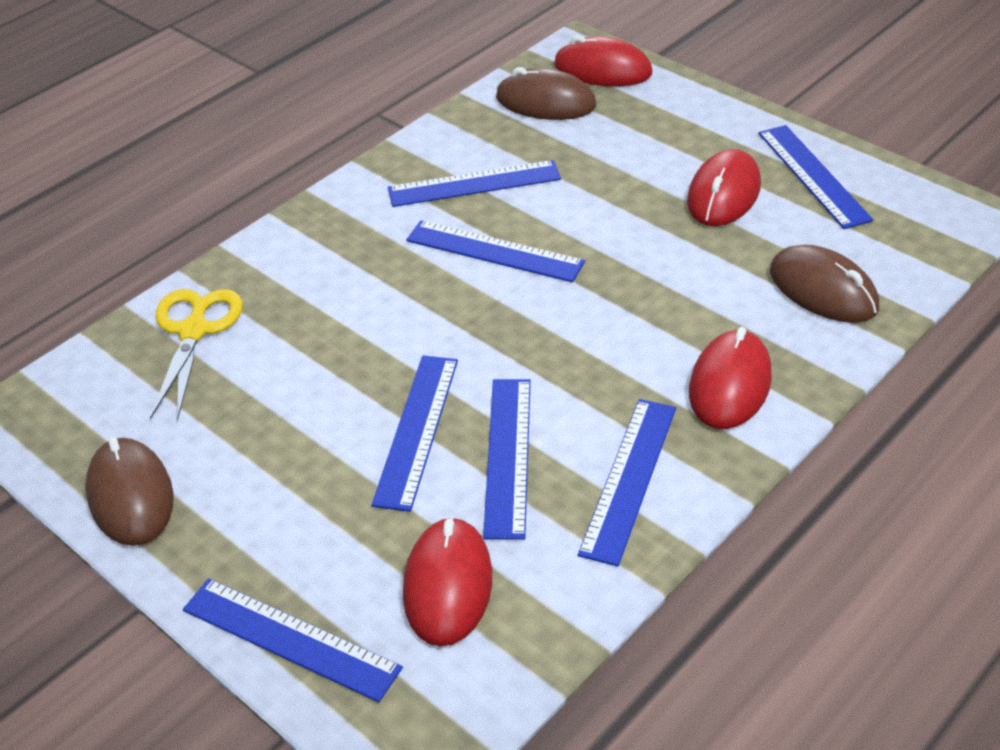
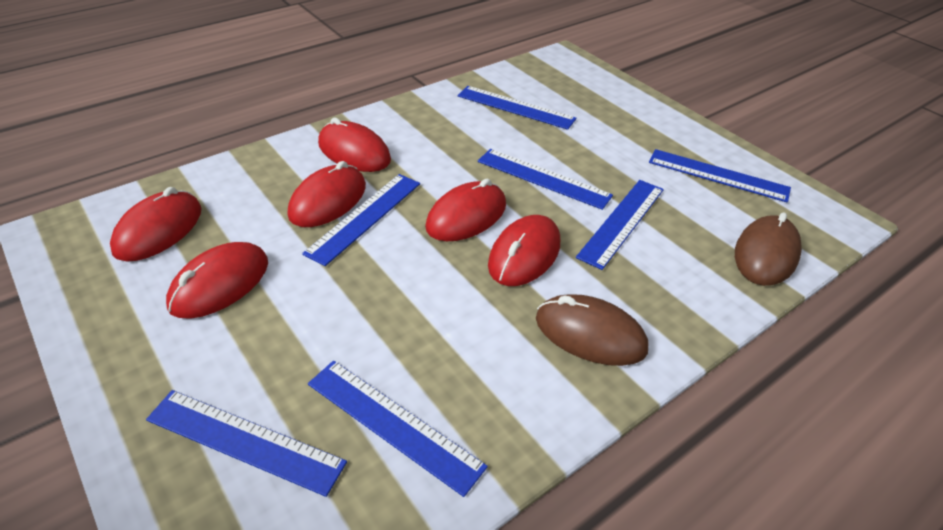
brown mouse: 3 -> 2
red mouse: 4 -> 6
yellow scissors: 1 -> 0

